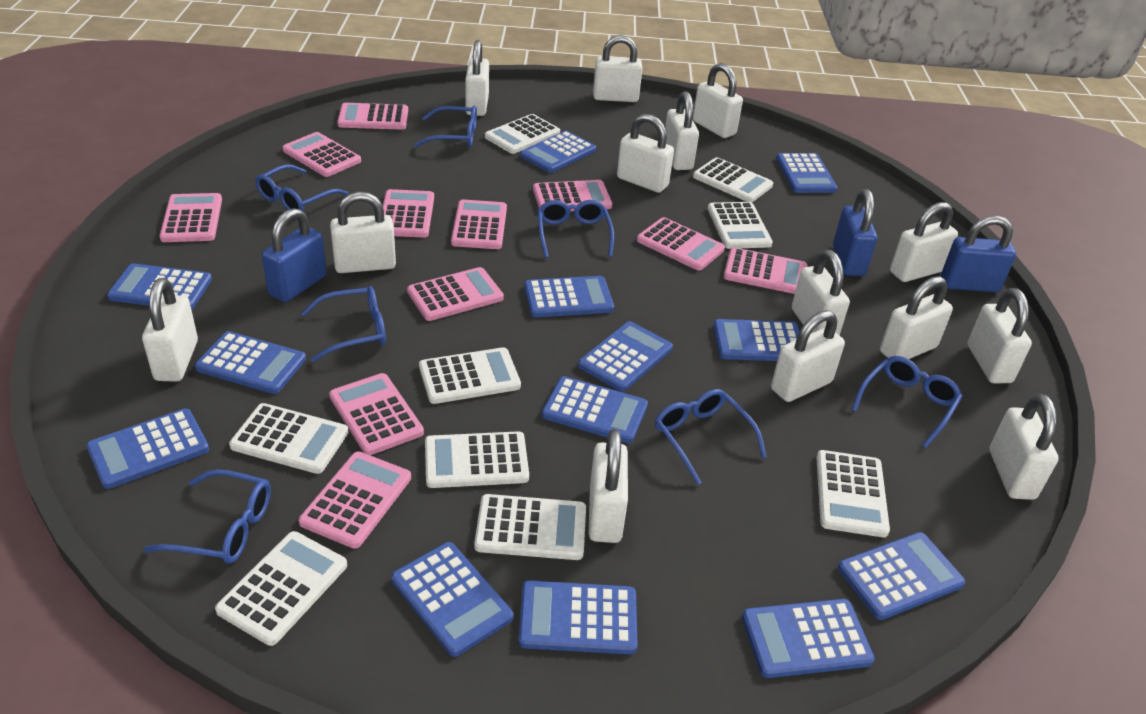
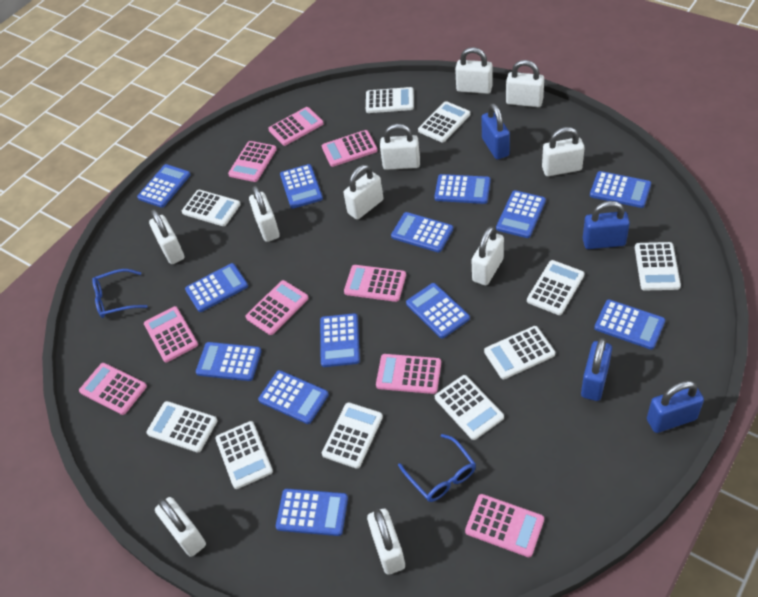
blue glasses: 7 -> 2
blue padlock: 3 -> 4
pink calculator: 11 -> 9
white calculator: 9 -> 10
white padlock: 14 -> 10

